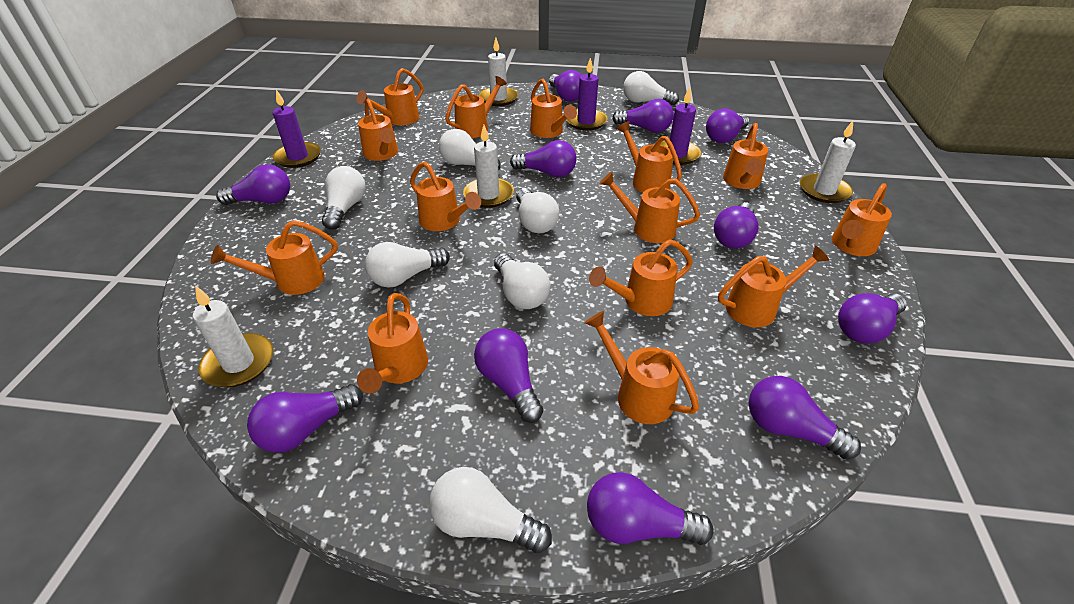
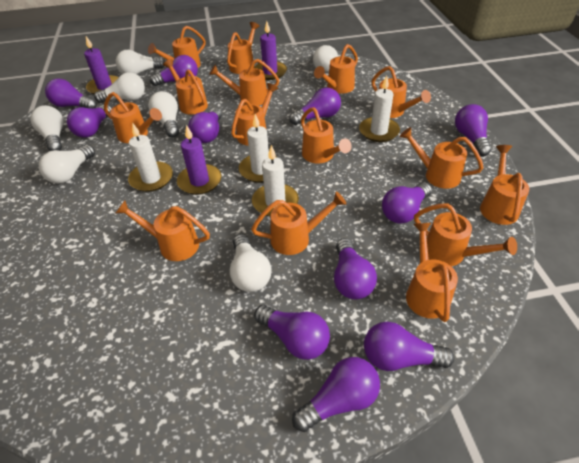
orange watering can: 14 -> 15

